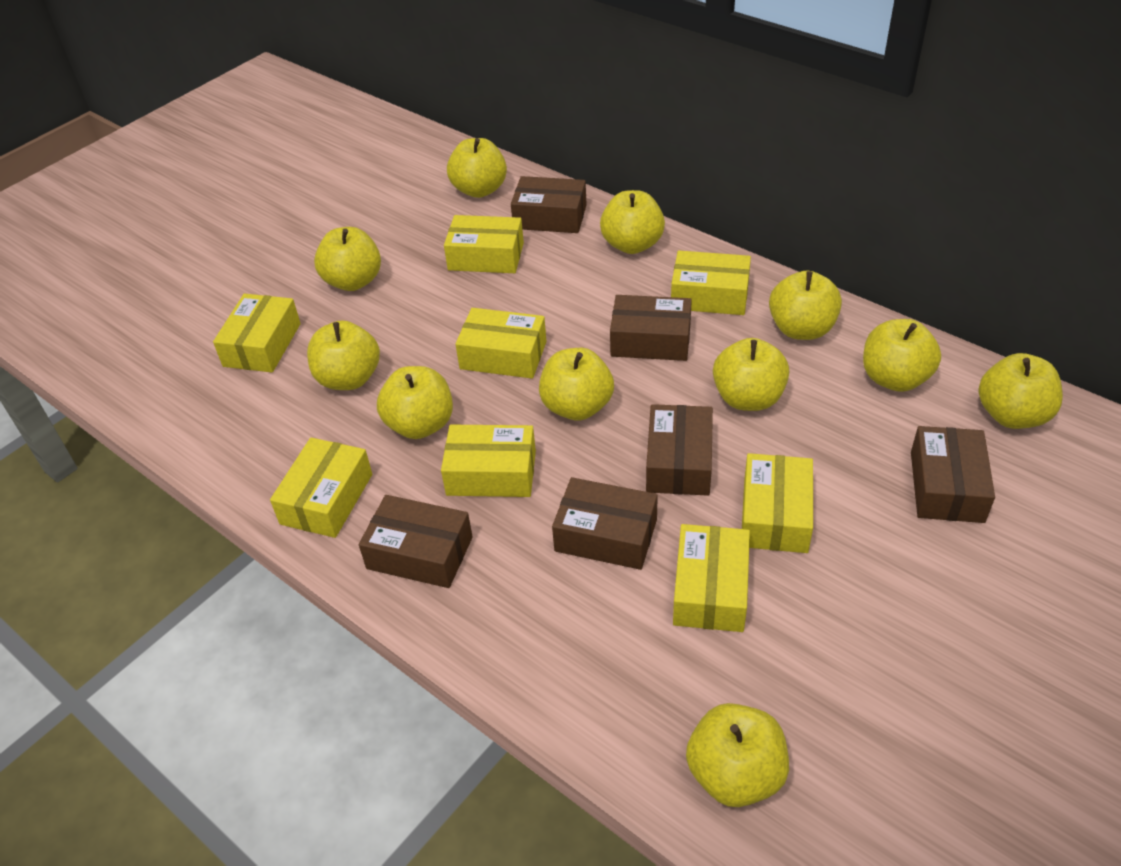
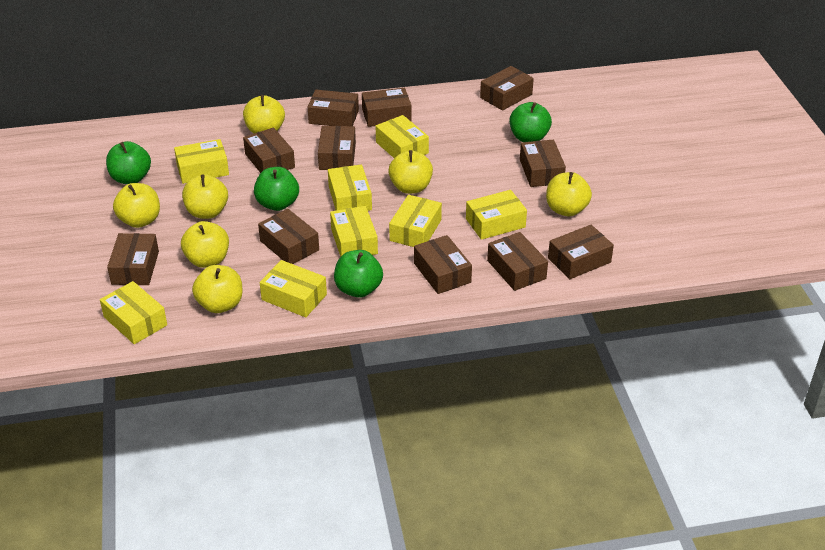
brown box: 6 -> 11
green apple: 0 -> 4
yellow apple: 11 -> 7

